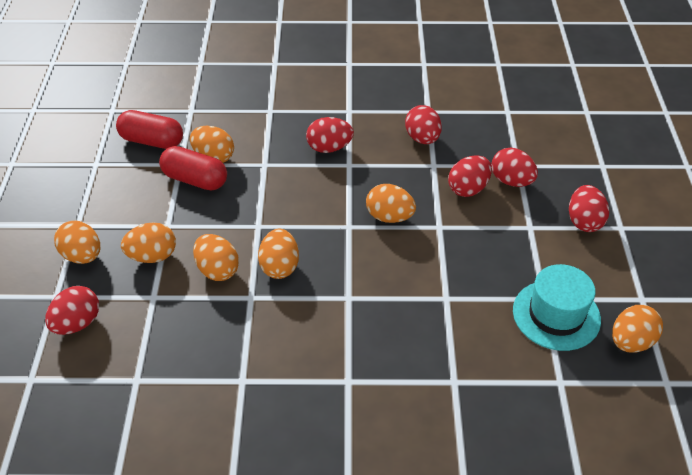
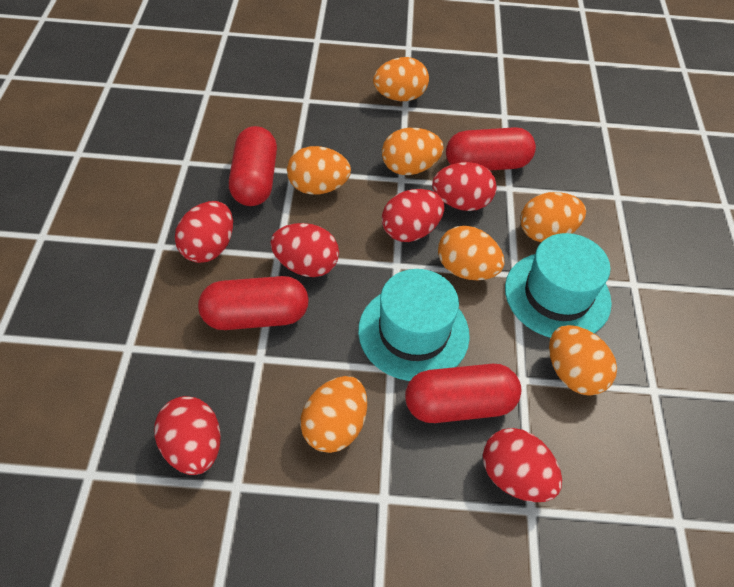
red capsule: 2 -> 4
turquoise hat: 1 -> 2

